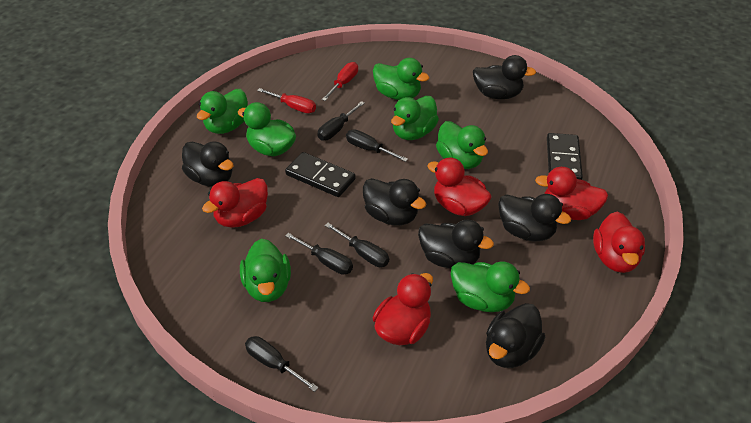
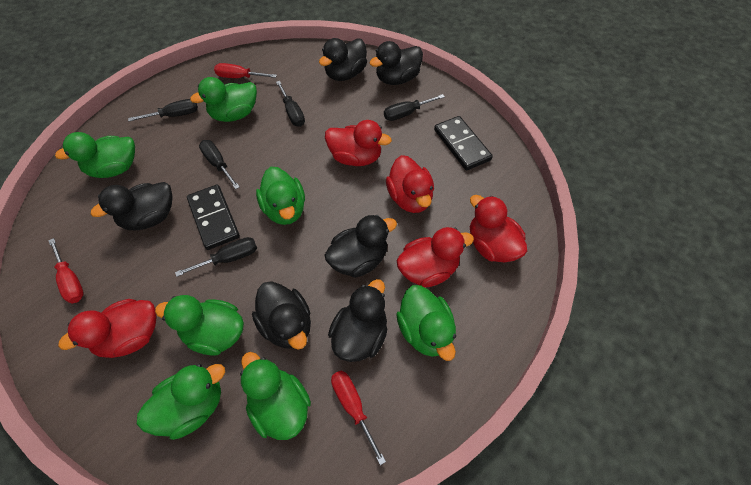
red screwdriver: 2 -> 3

